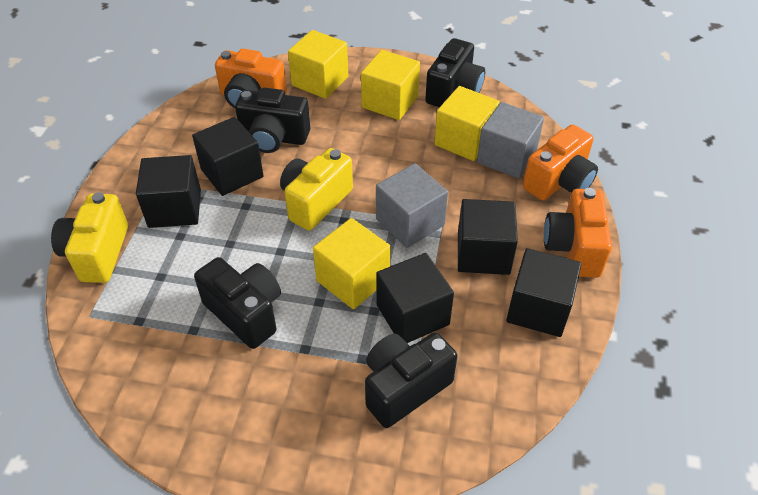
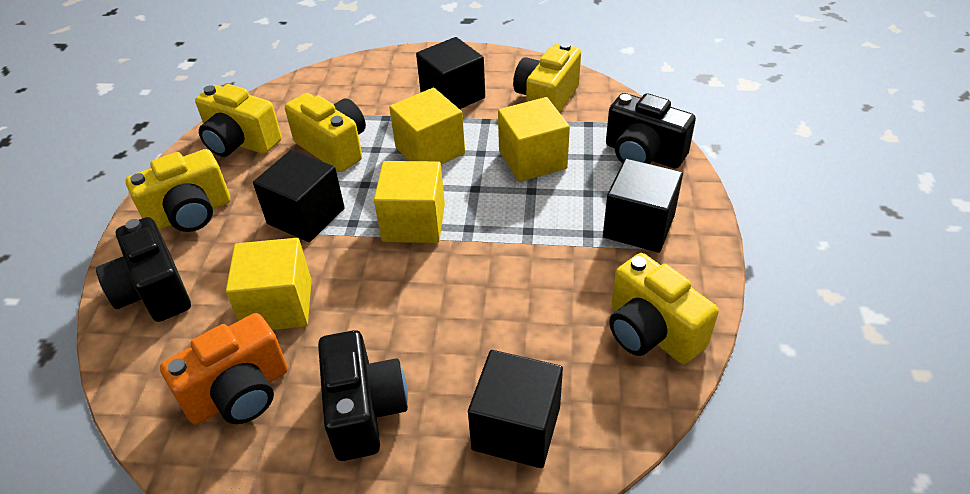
black camera: 4 -> 3
black cube: 5 -> 4
grey cube: 2 -> 0
orange camera: 3 -> 1
yellow camera: 2 -> 5

